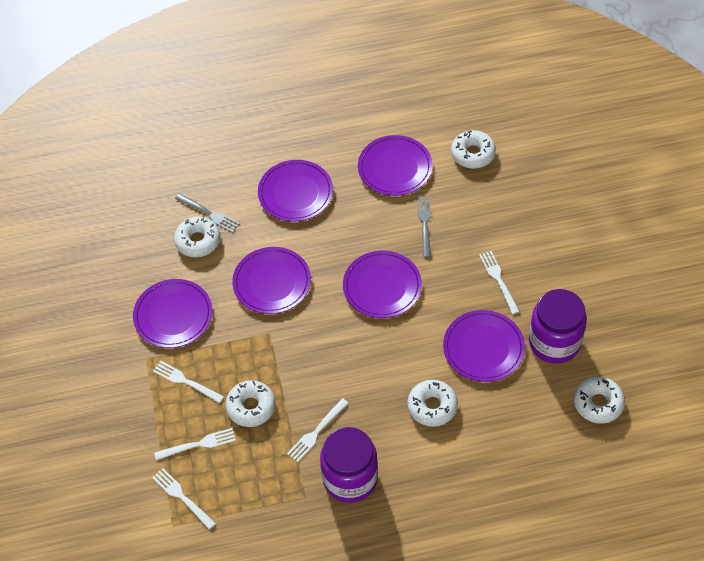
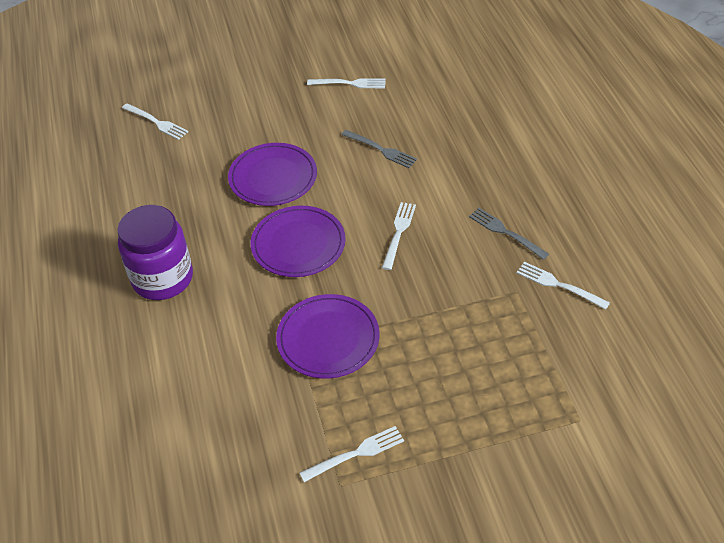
purple jar: 2 -> 1
purple plate: 6 -> 3
white donut: 5 -> 0

